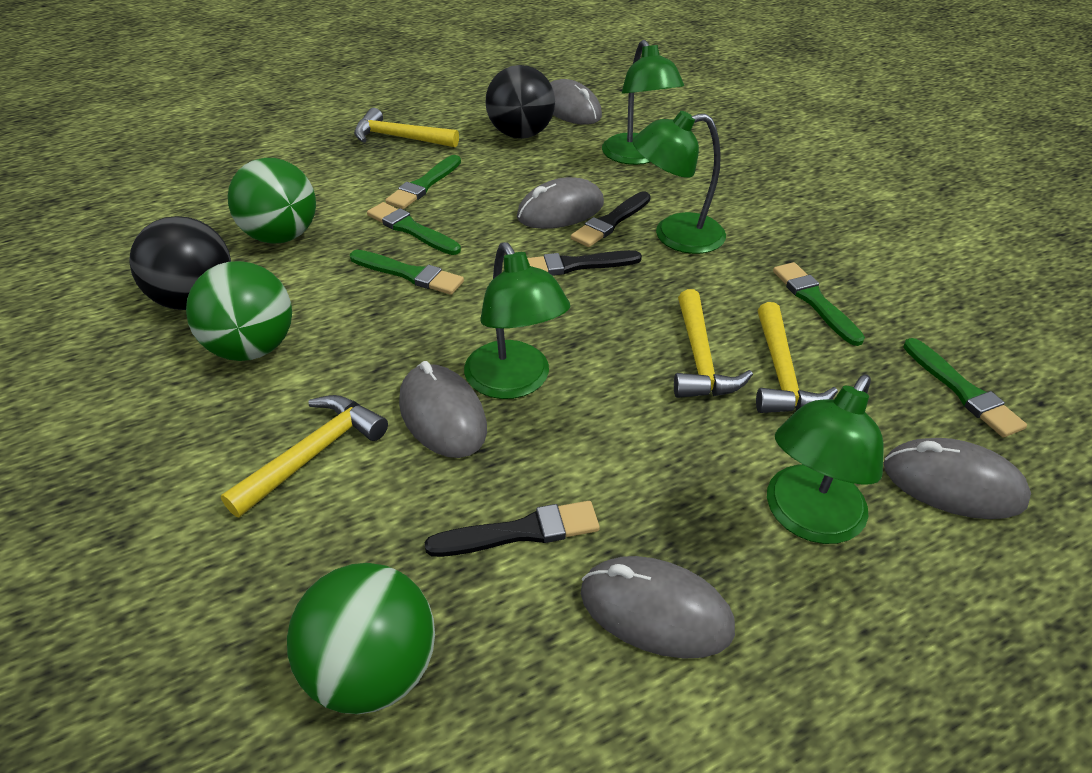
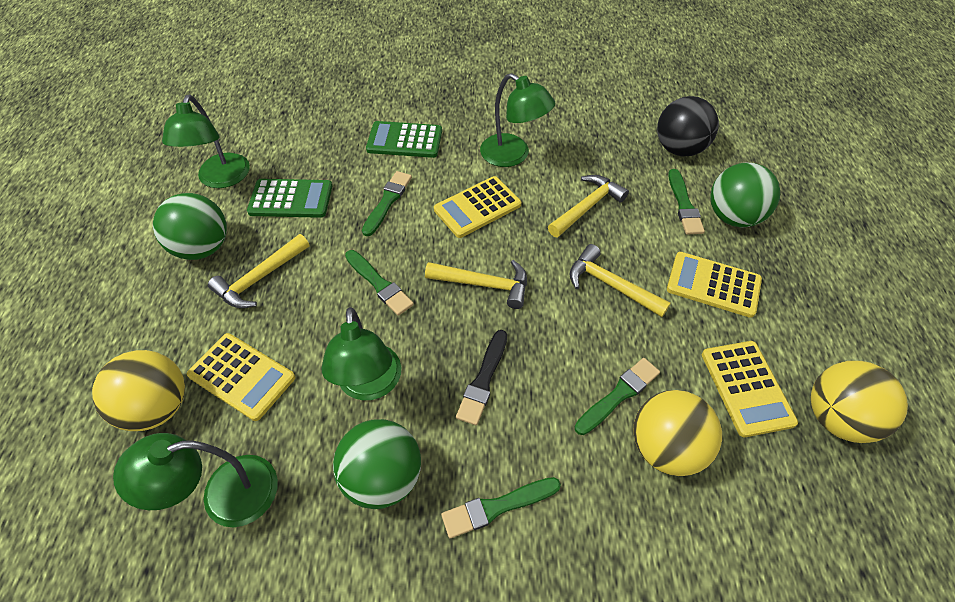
black ball: 2 -> 1
black brush: 3 -> 1
green calculator: 0 -> 2
grey mouse: 5 -> 0
yellow ball: 0 -> 3
yellow calculator: 0 -> 4

